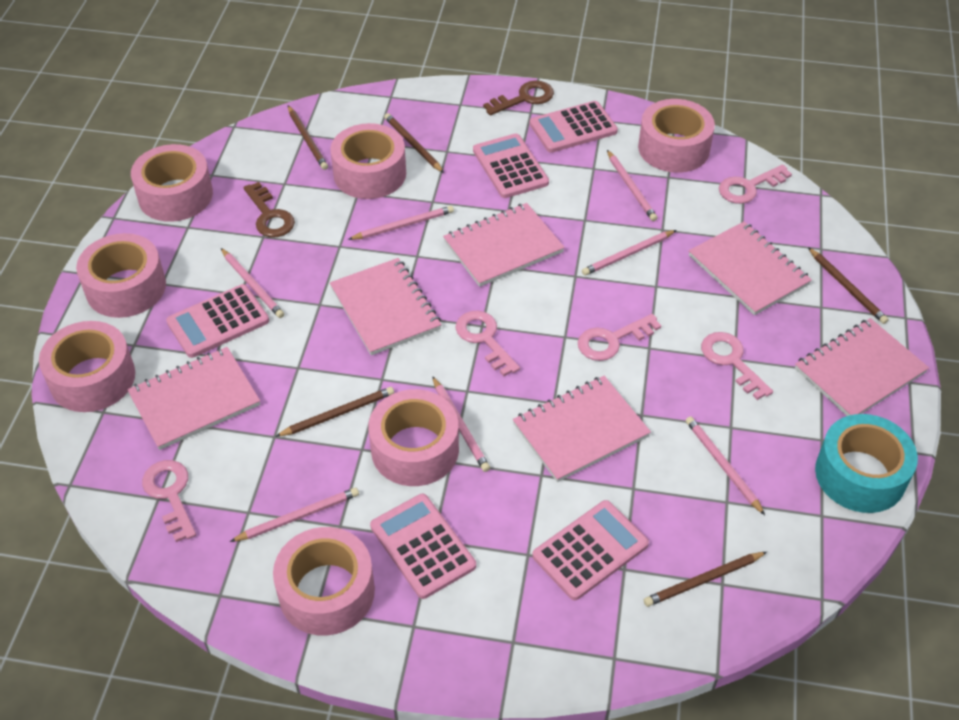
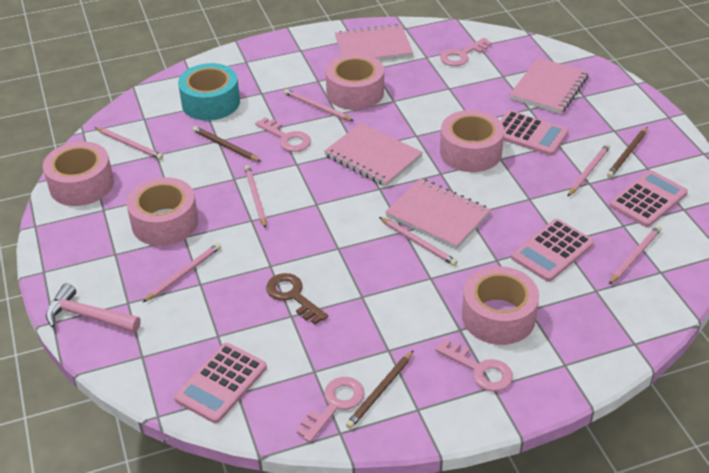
brown key: 2 -> 1
brown pencil: 5 -> 3
pink calculator: 5 -> 4
pink hammer: 0 -> 1
pink key: 5 -> 4
pink notebook: 6 -> 4
pink tape: 7 -> 5

